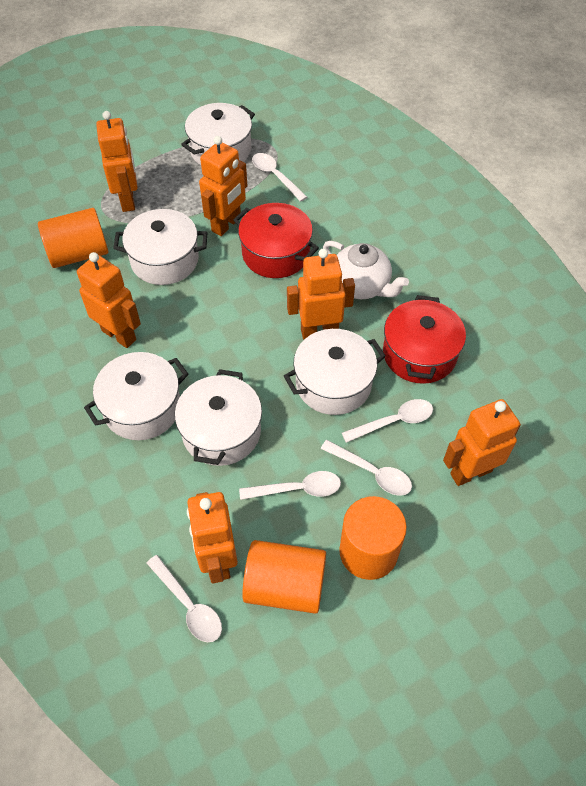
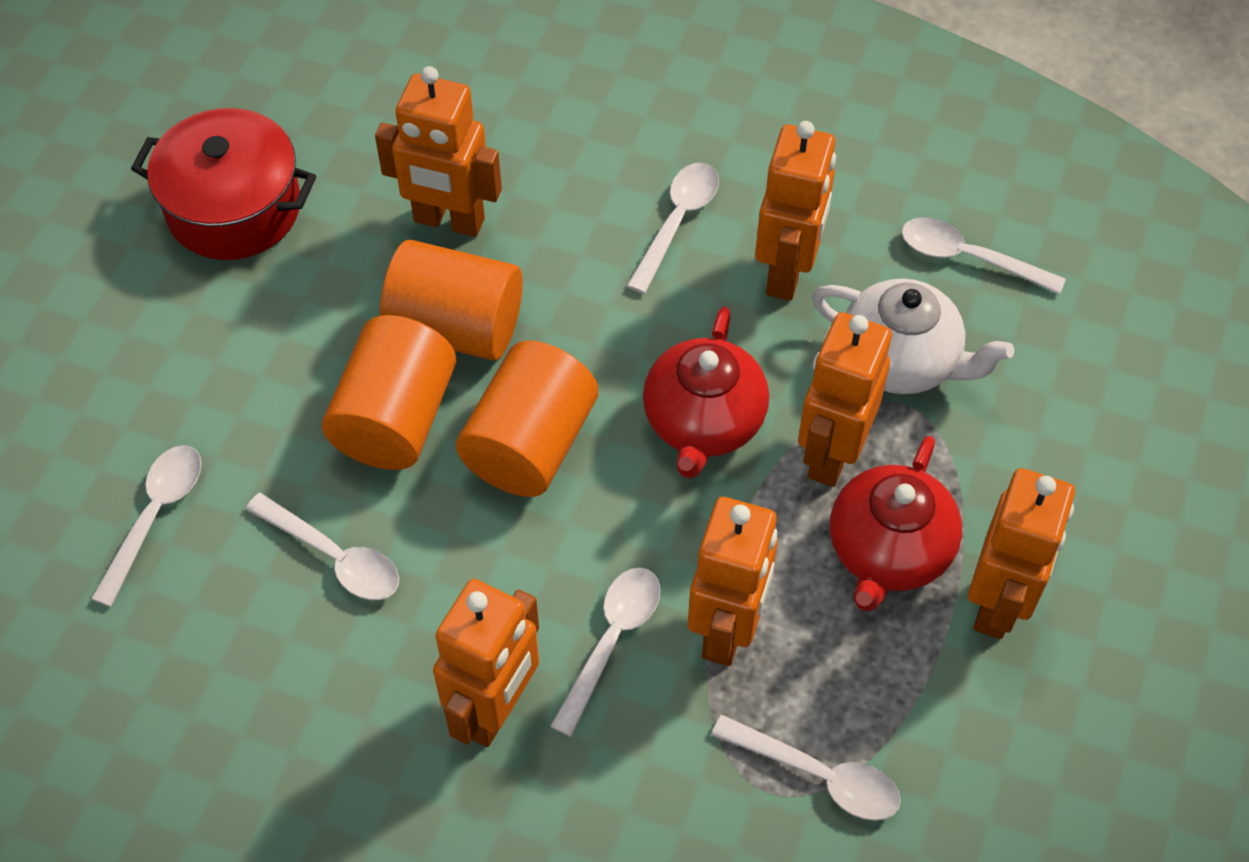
red pot: 2 -> 1
red teapot: 0 -> 2
white pot: 5 -> 0
white spoon: 5 -> 6

